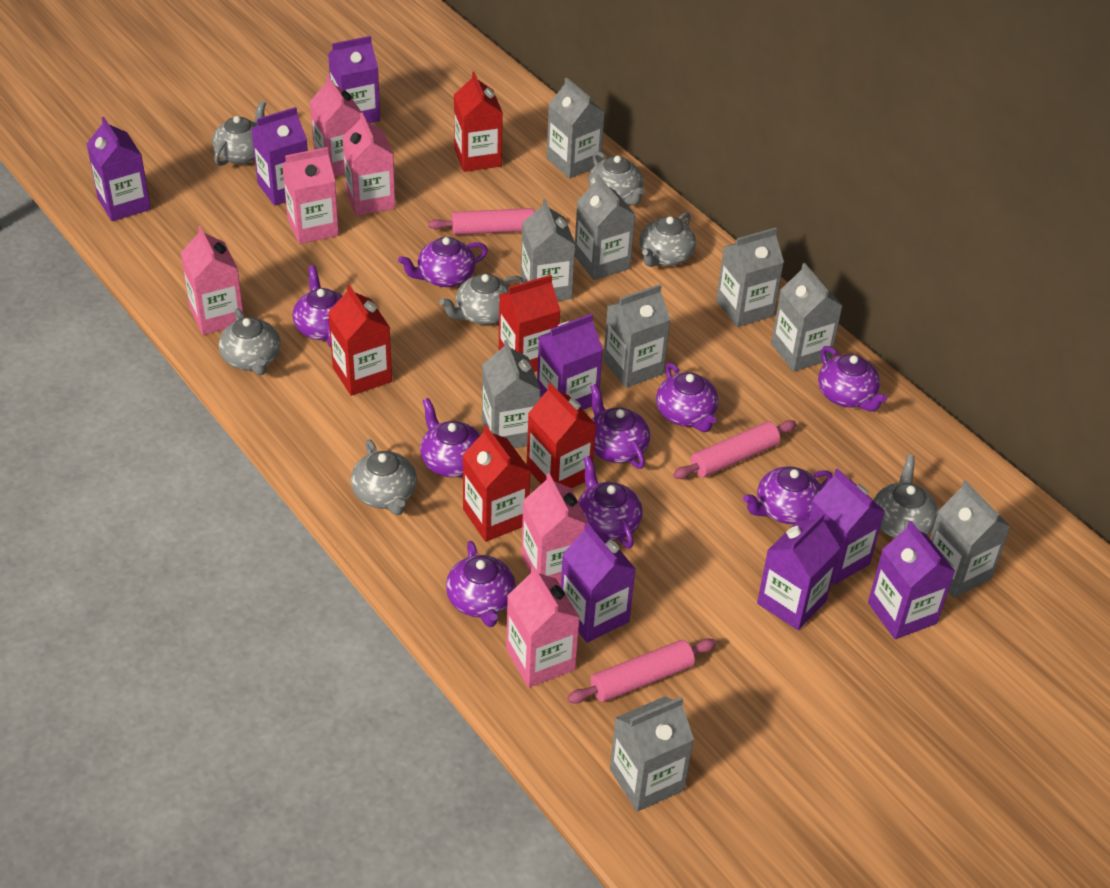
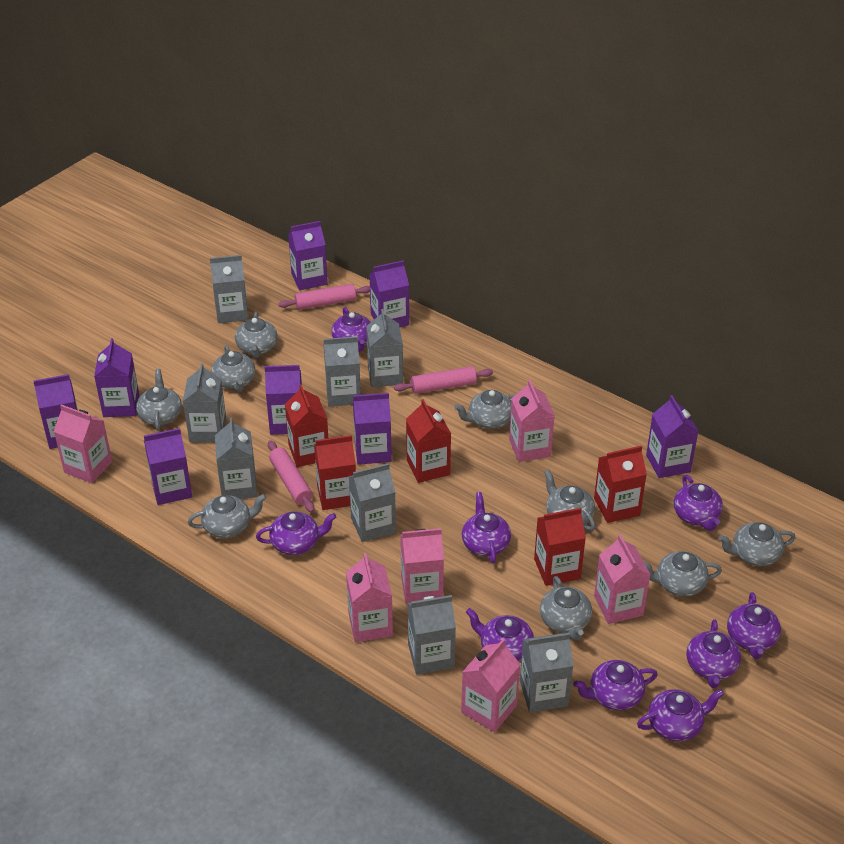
grey carton: 9 -> 8
grey teapot: 7 -> 9

